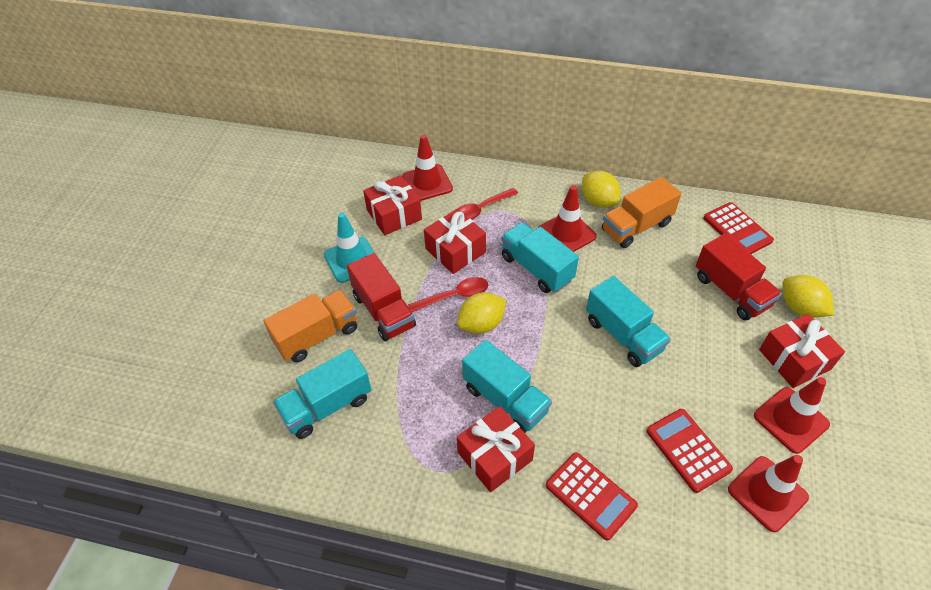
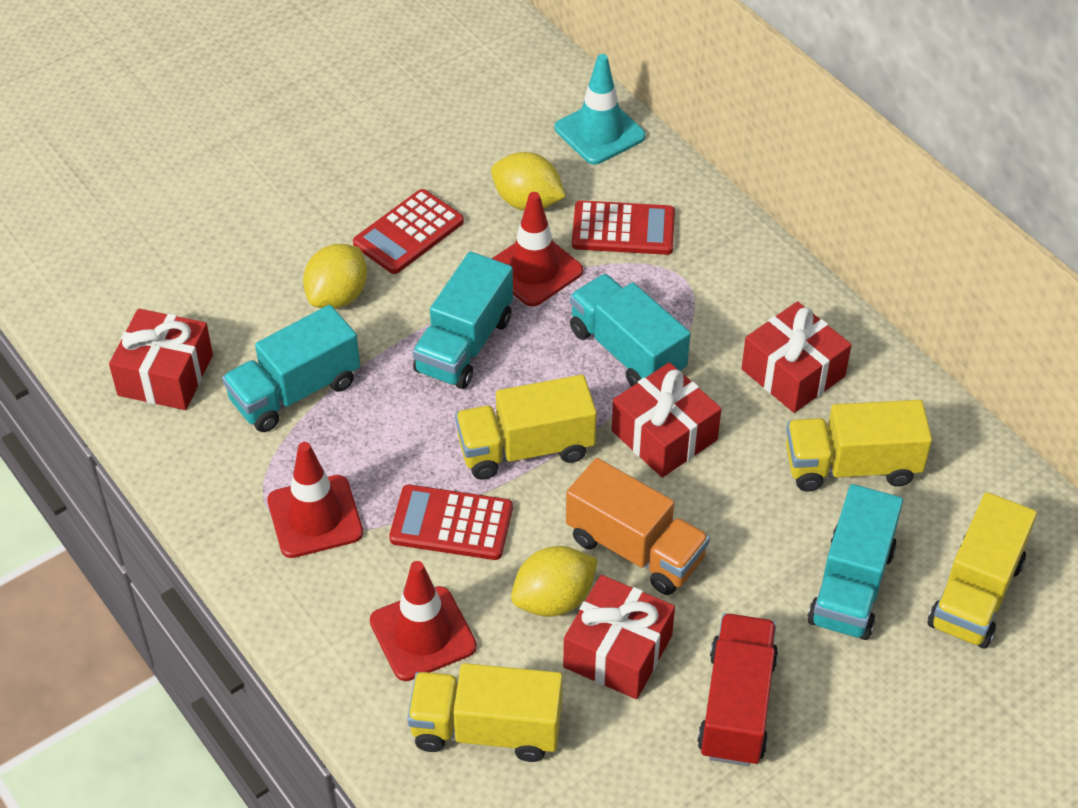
orange truck: 2 -> 1
red spoon: 2 -> 0
red traffic cone: 4 -> 3
red truck: 2 -> 1
yellow truck: 0 -> 4

